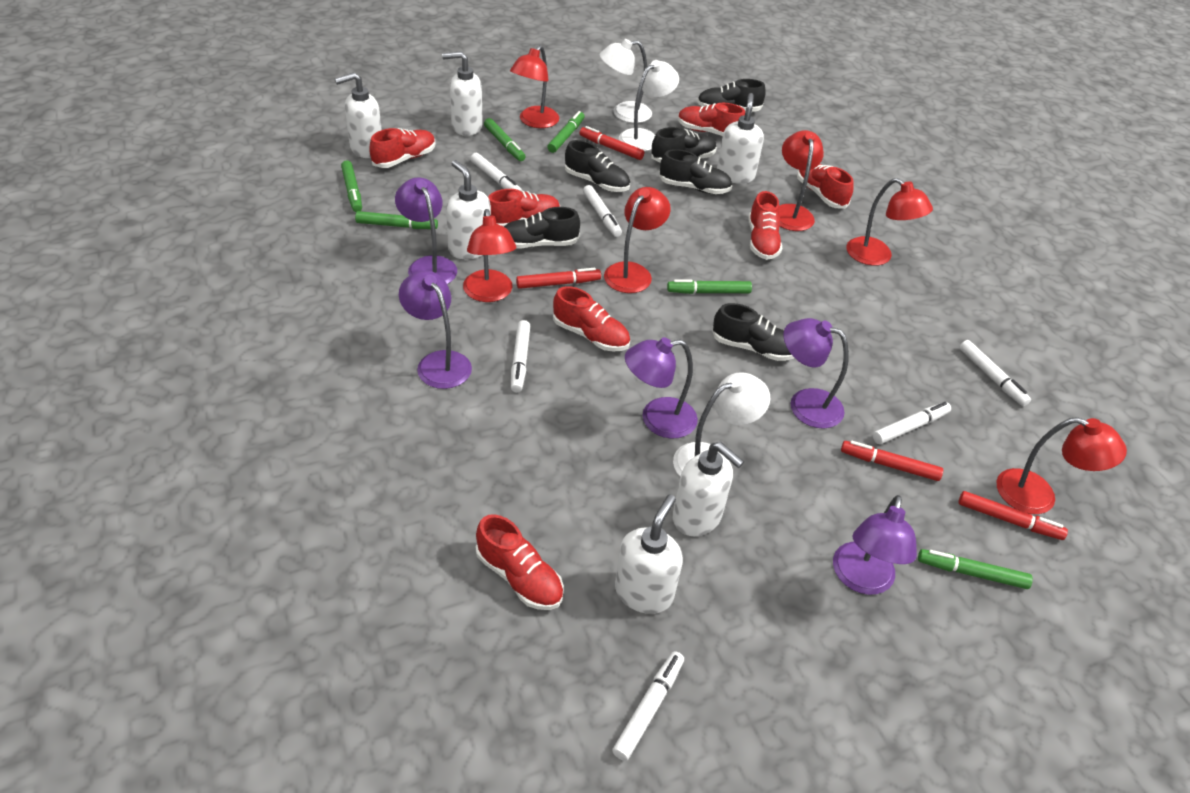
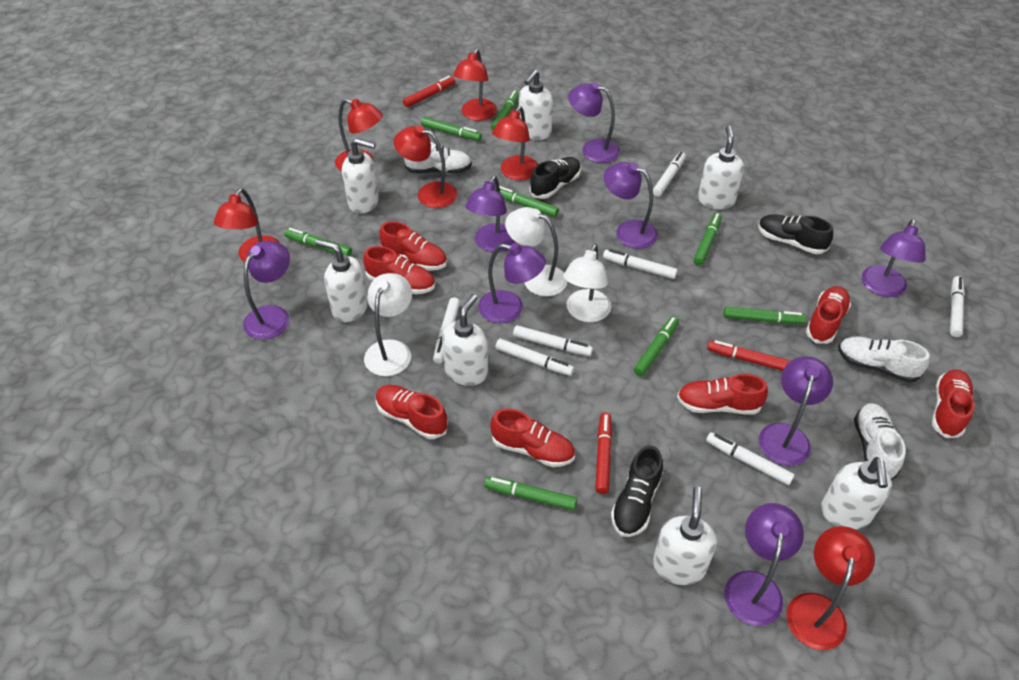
black shoe: 6 -> 3
green marker: 6 -> 8
purple lamp: 5 -> 8
red marker: 4 -> 3
white marker: 6 -> 7
white shoe: 0 -> 3
white soap dispenser: 6 -> 7

